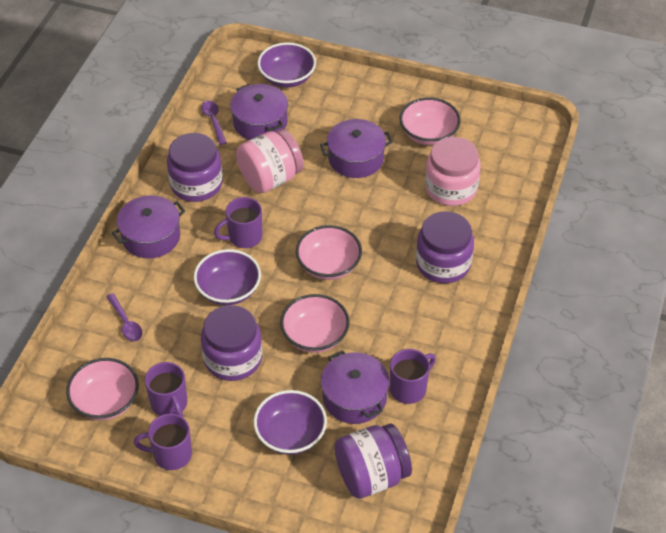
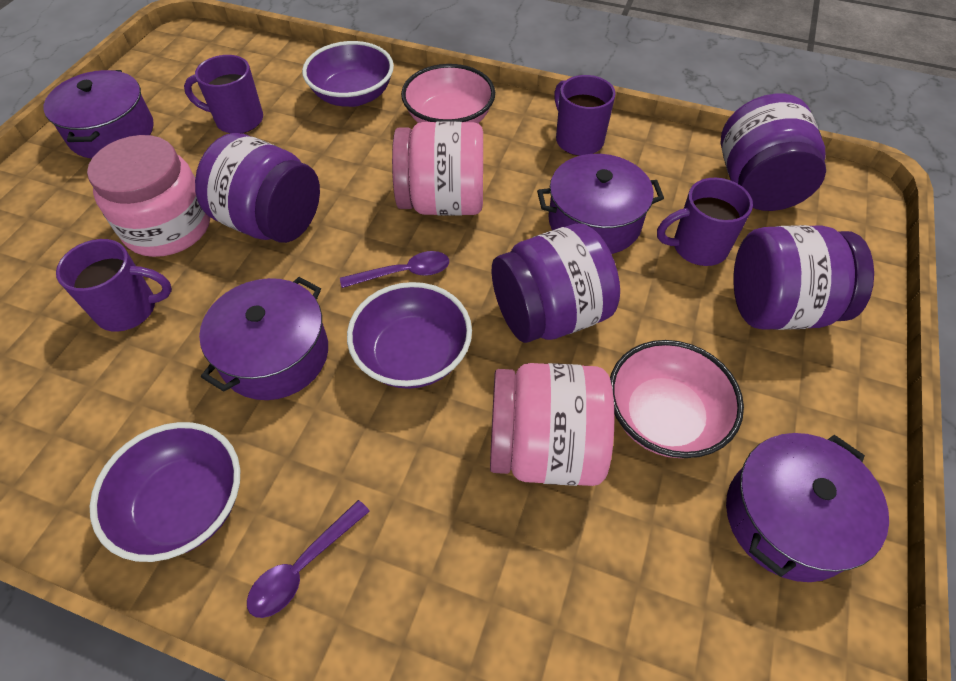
pink bowl: 4 -> 2
pink jar: 2 -> 3

